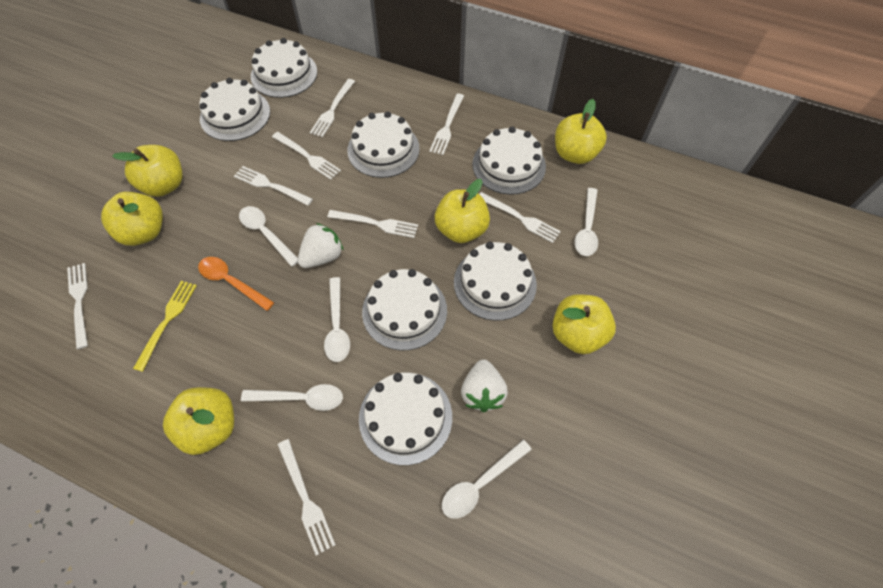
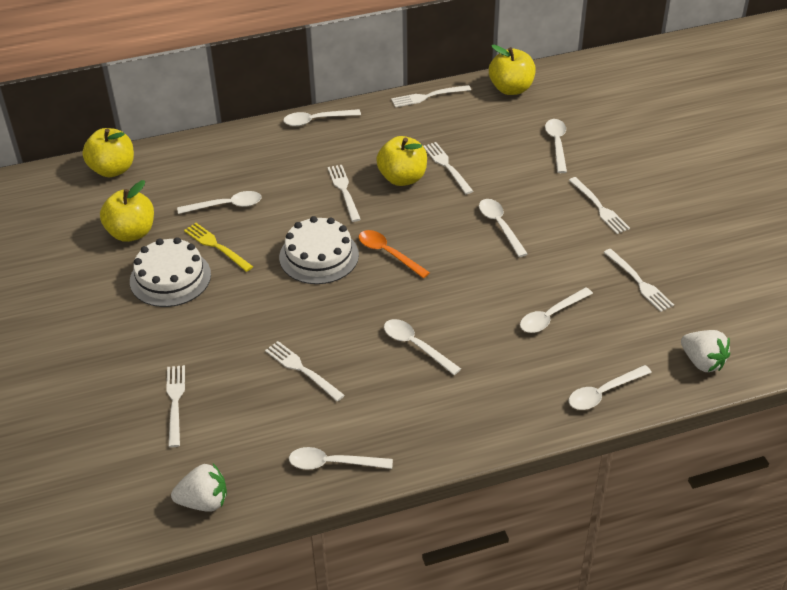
white cake: 7 -> 2
white fork: 8 -> 7
white spoon: 5 -> 8
yellow apple: 6 -> 4

